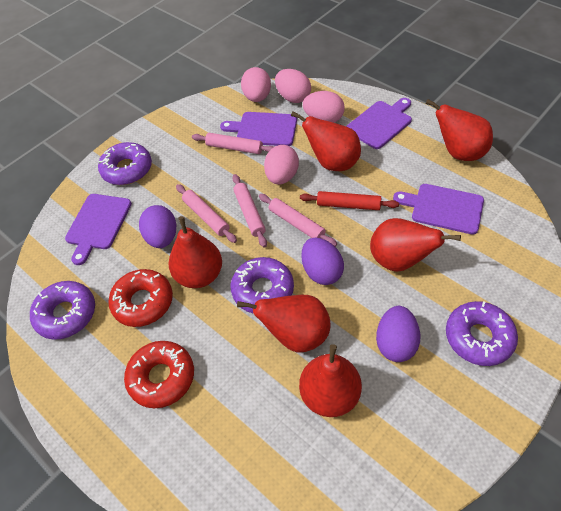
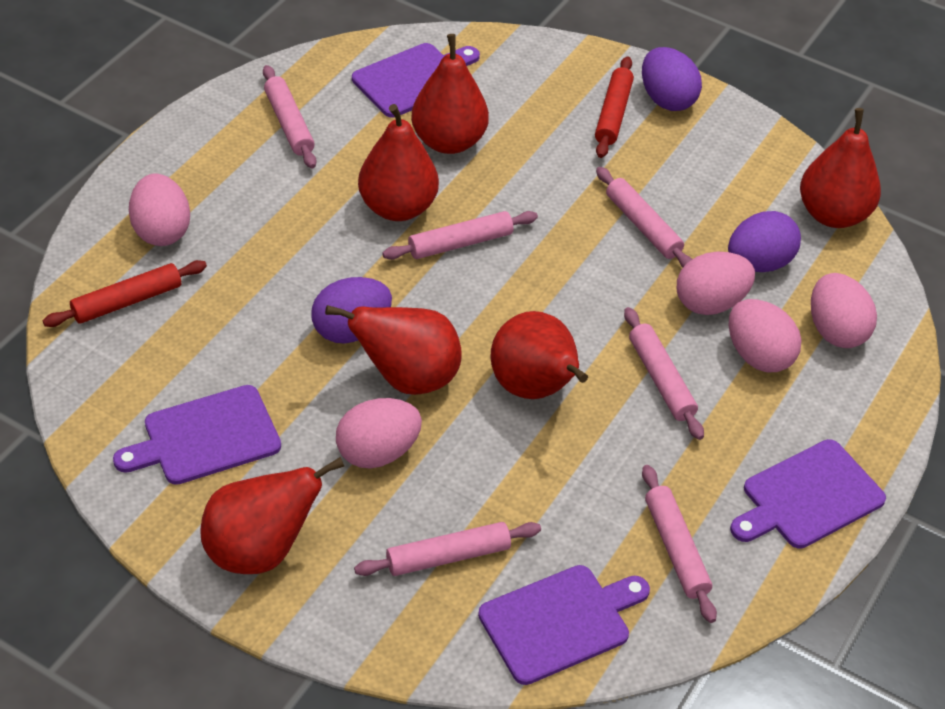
pink egg: 4 -> 5
pink rolling pin: 4 -> 6
purple donut: 4 -> 0
red donut: 2 -> 0
red rolling pin: 1 -> 2

